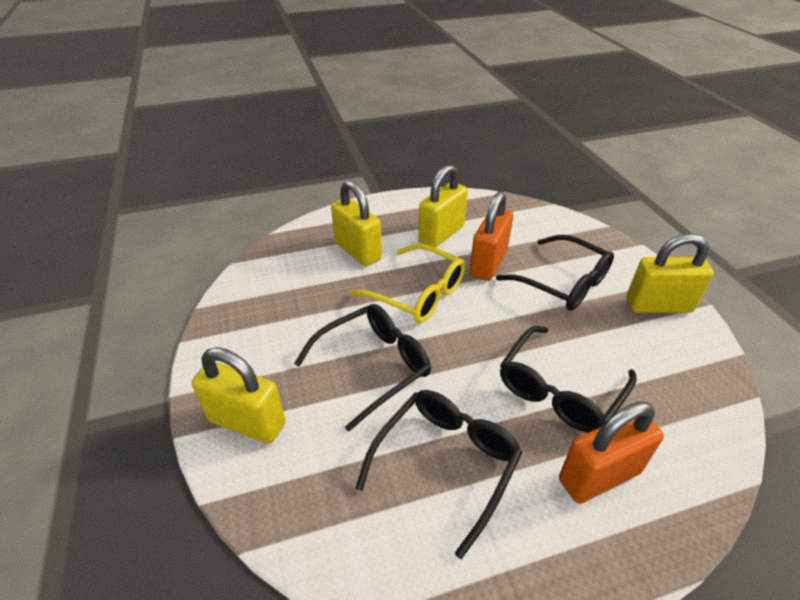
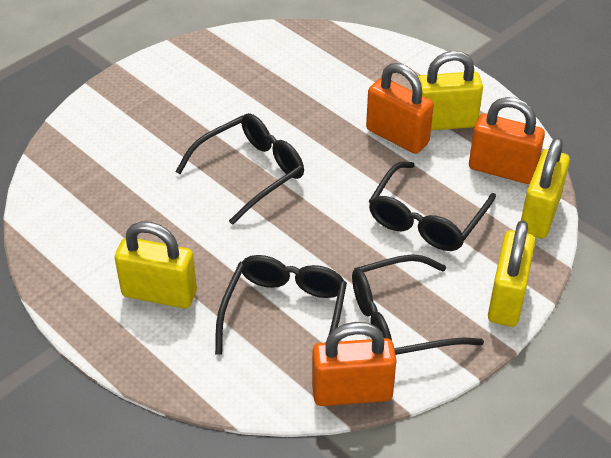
orange padlock: 2 -> 3
yellow glasses: 1 -> 0

